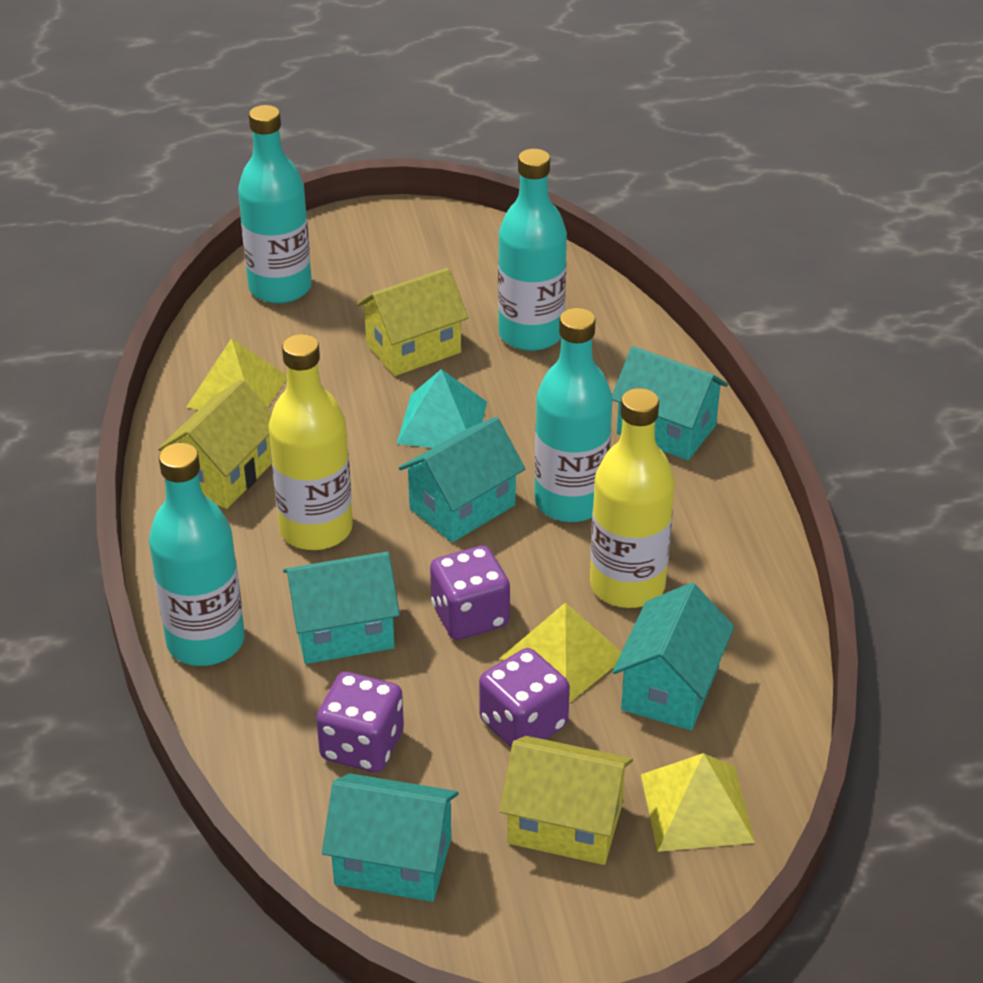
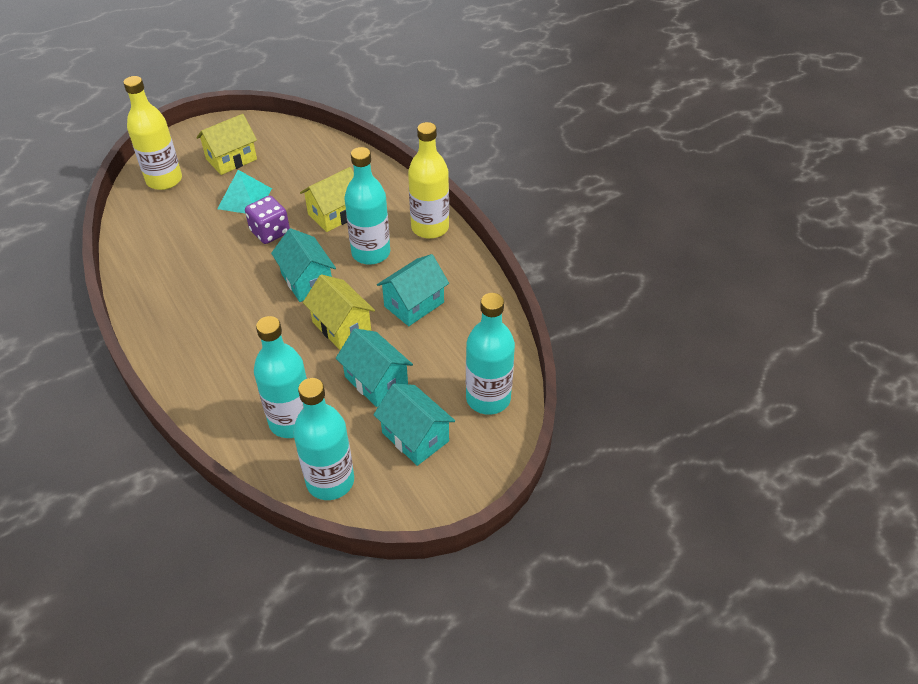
purple dice: 3 -> 1
turquoise house: 5 -> 4
yellow pyramid: 3 -> 0

